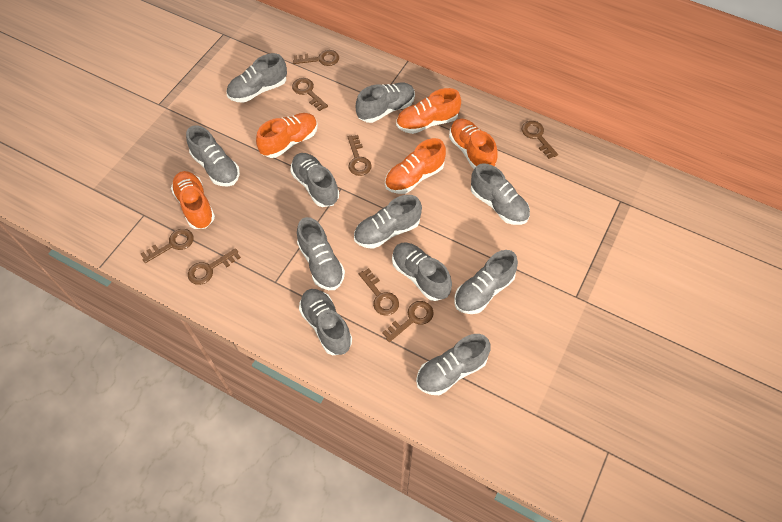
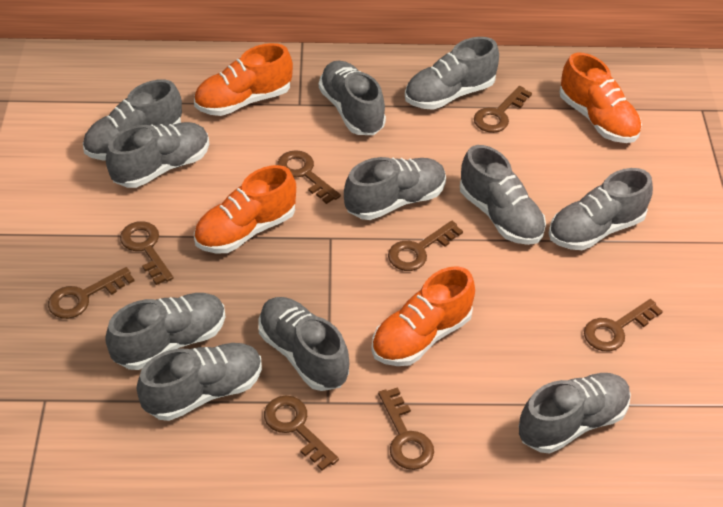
orange shoe: 5 -> 4

